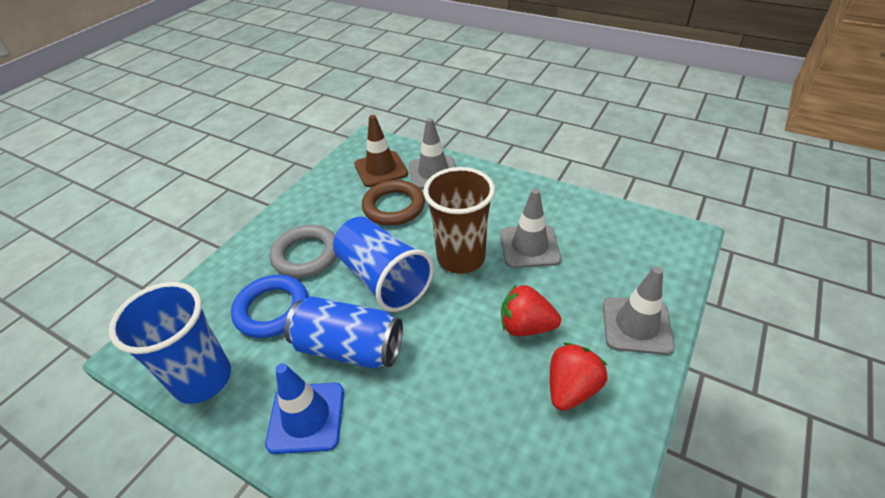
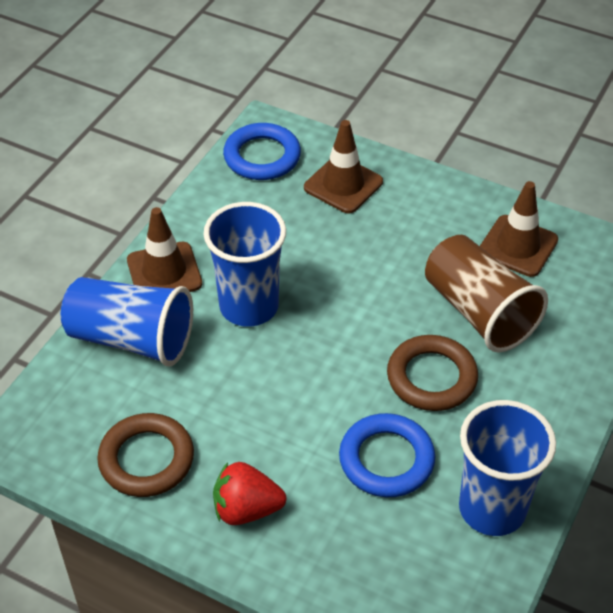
blue can: 1 -> 0
blue cup: 2 -> 3
blue ring: 1 -> 2
blue traffic cone: 1 -> 0
brown ring: 1 -> 2
brown traffic cone: 1 -> 3
grey ring: 1 -> 0
grey traffic cone: 3 -> 0
red strawberry: 2 -> 1

